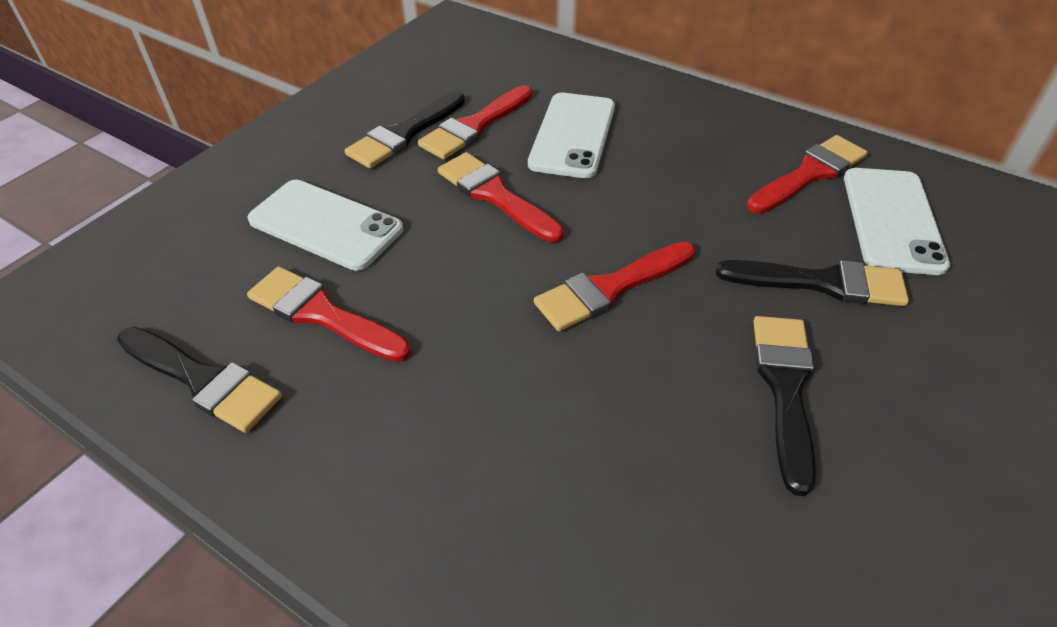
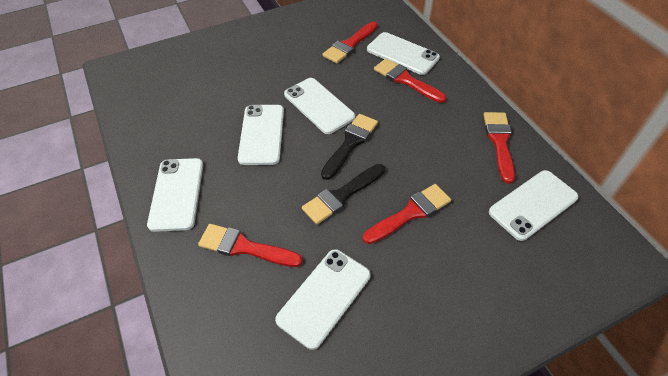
black brush: 4 -> 2
white phone: 3 -> 6

